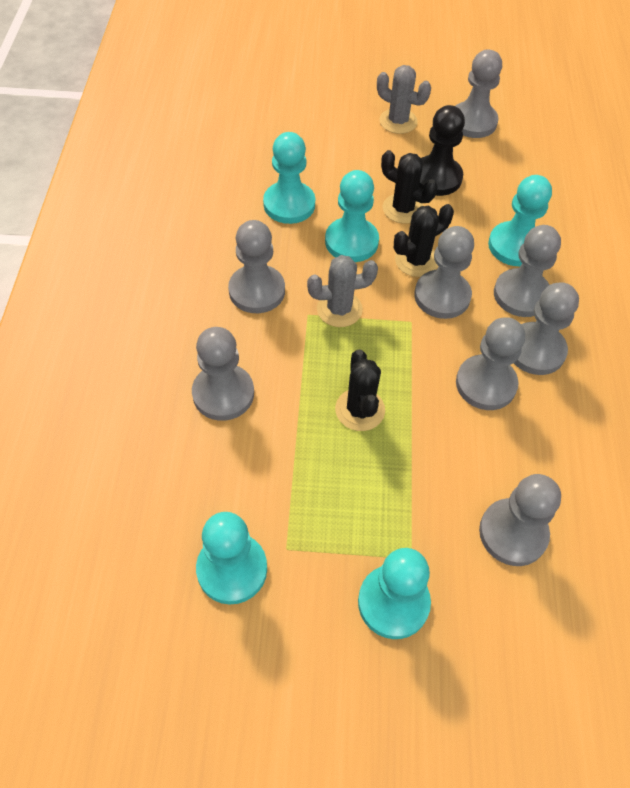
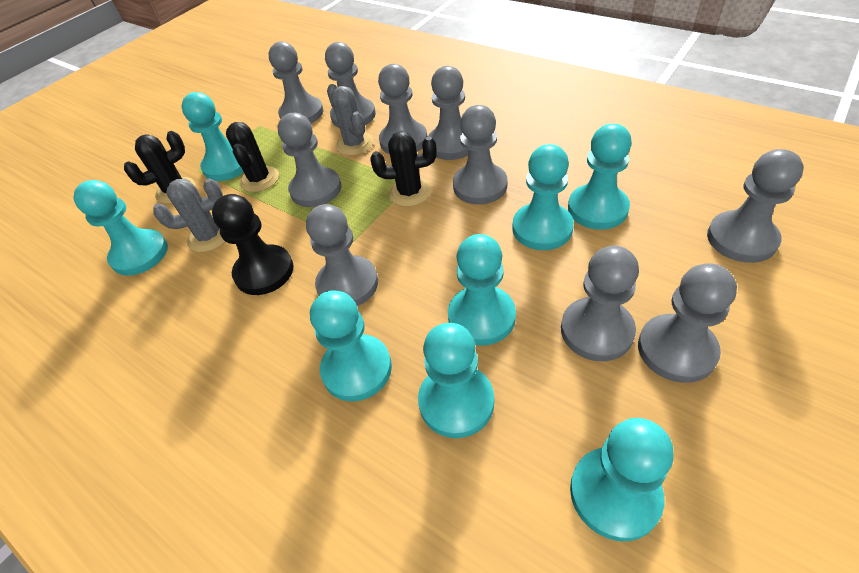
grey pawn: 8 -> 10
turquoise pawn: 5 -> 8

